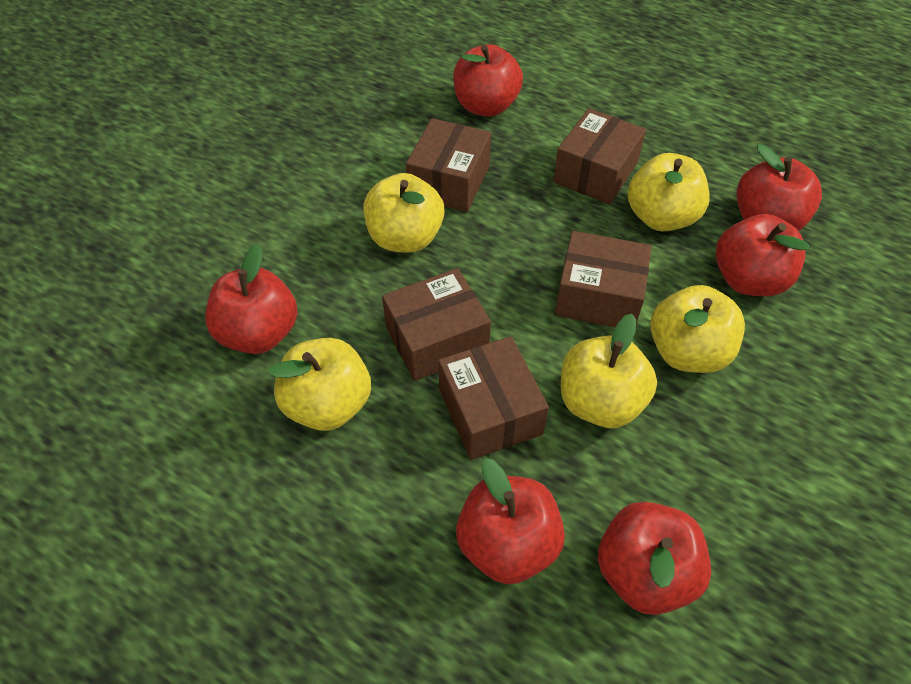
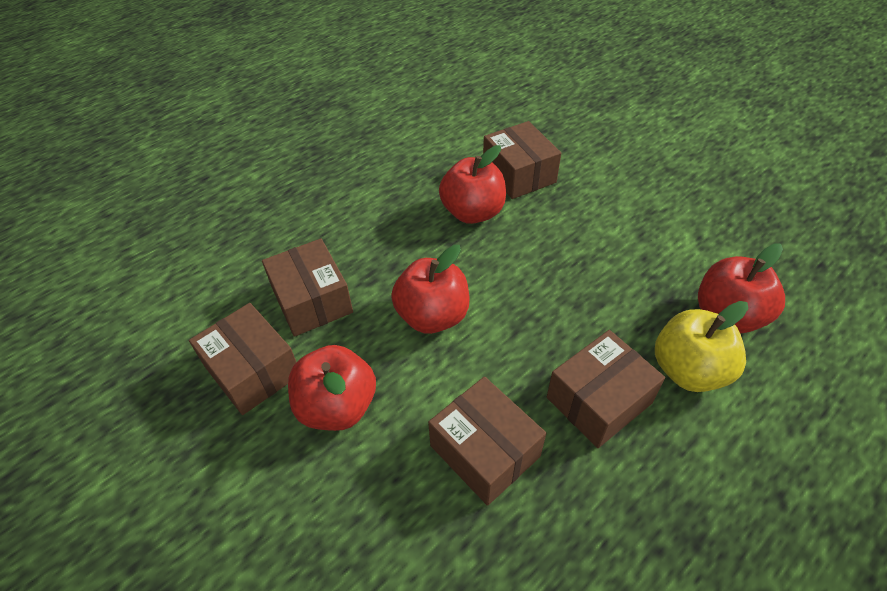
red apple: 6 -> 4
yellow apple: 5 -> 1

